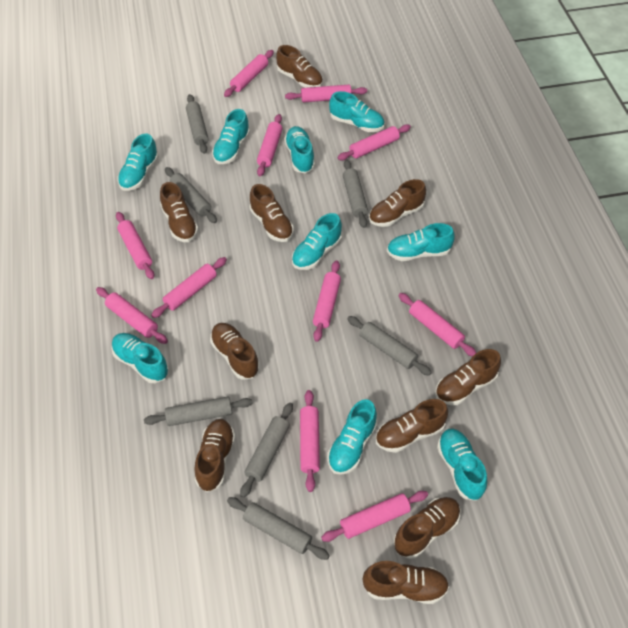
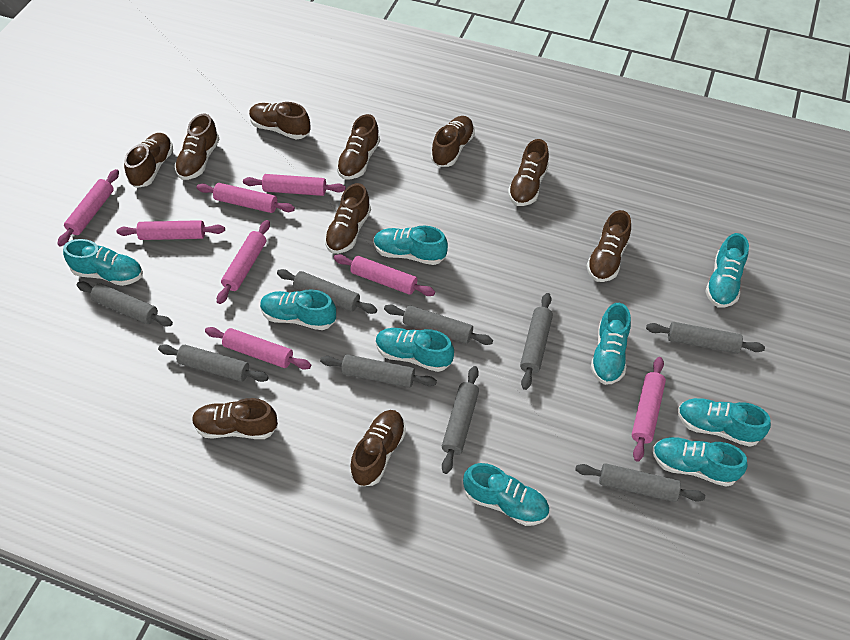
grey rolling pin: 7 -> 9
pink rolling pin: 11 -> 8

